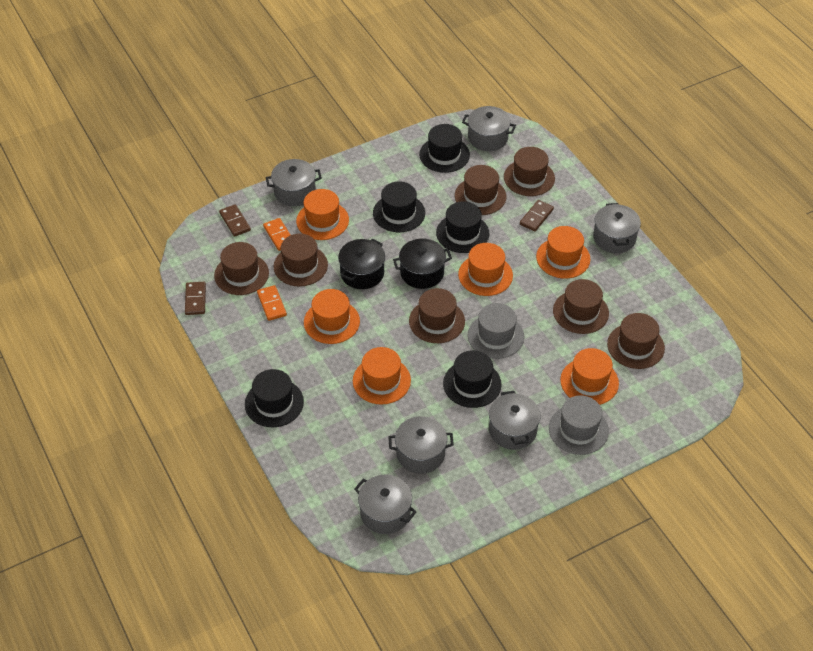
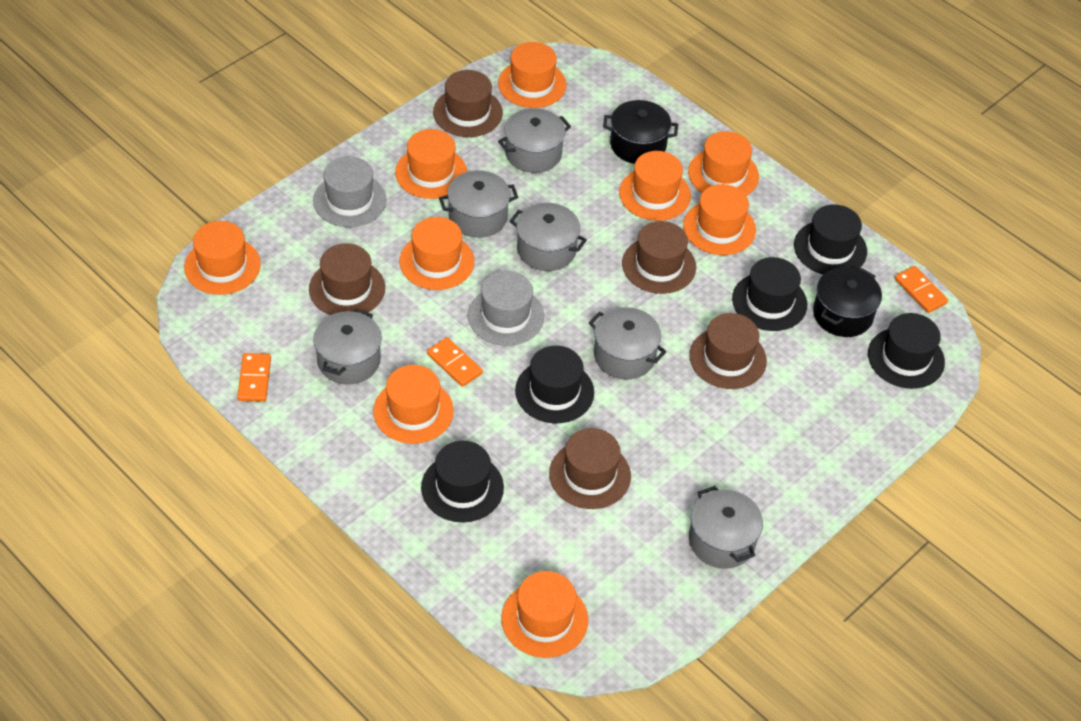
brown domino: 3 -> 0
brown hat: 7 -> 5
orange domino: 2 -> 3
orange hat: 6 -> 9

